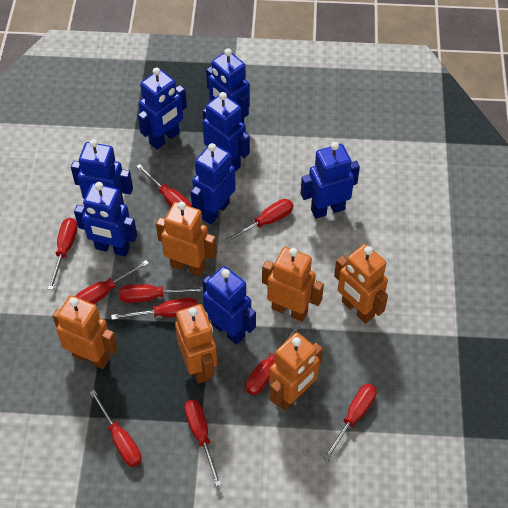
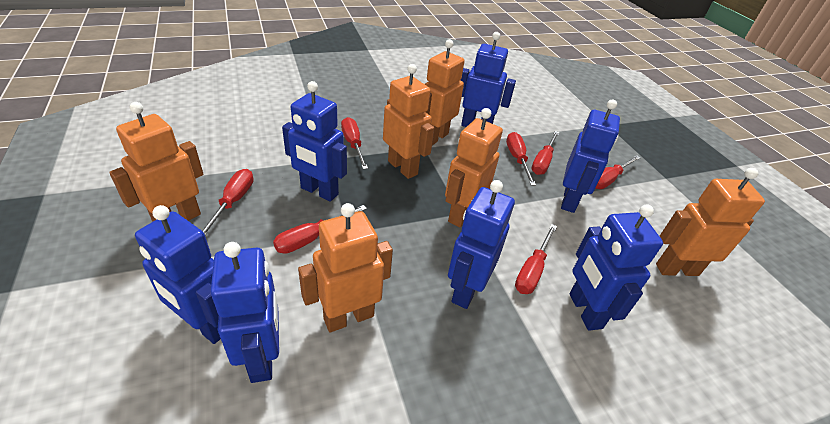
blue robot: 8 -> 7
red screwdriver: 10 -> 7

